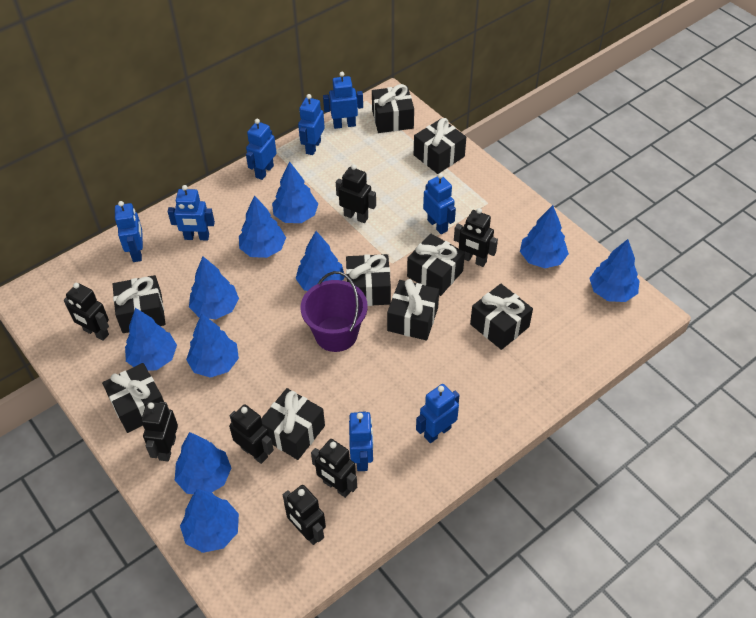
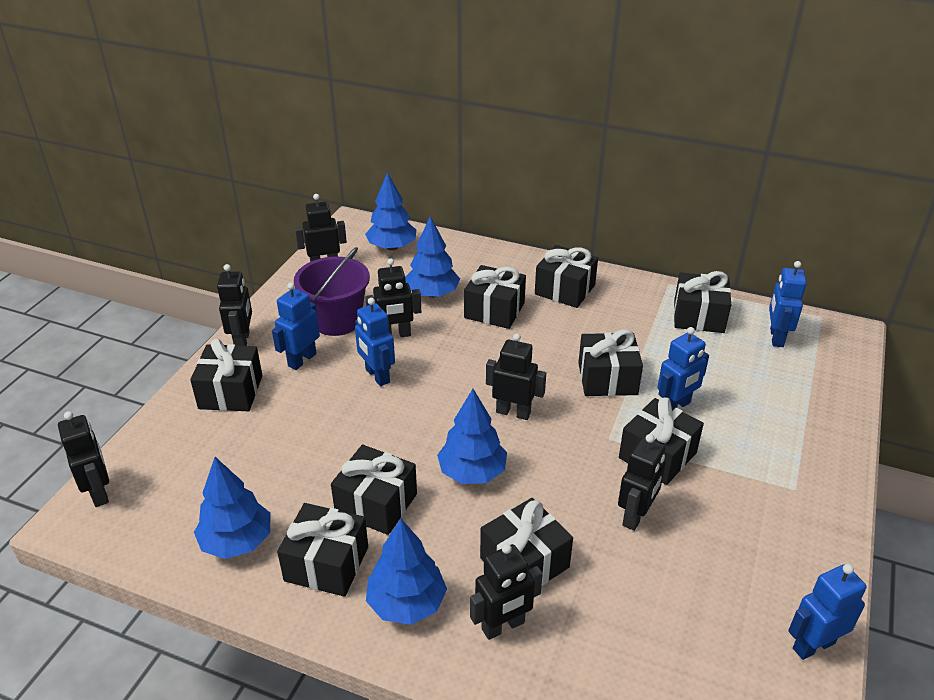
blue robot: 8 -> 5
blue tree: 10 -> 5

